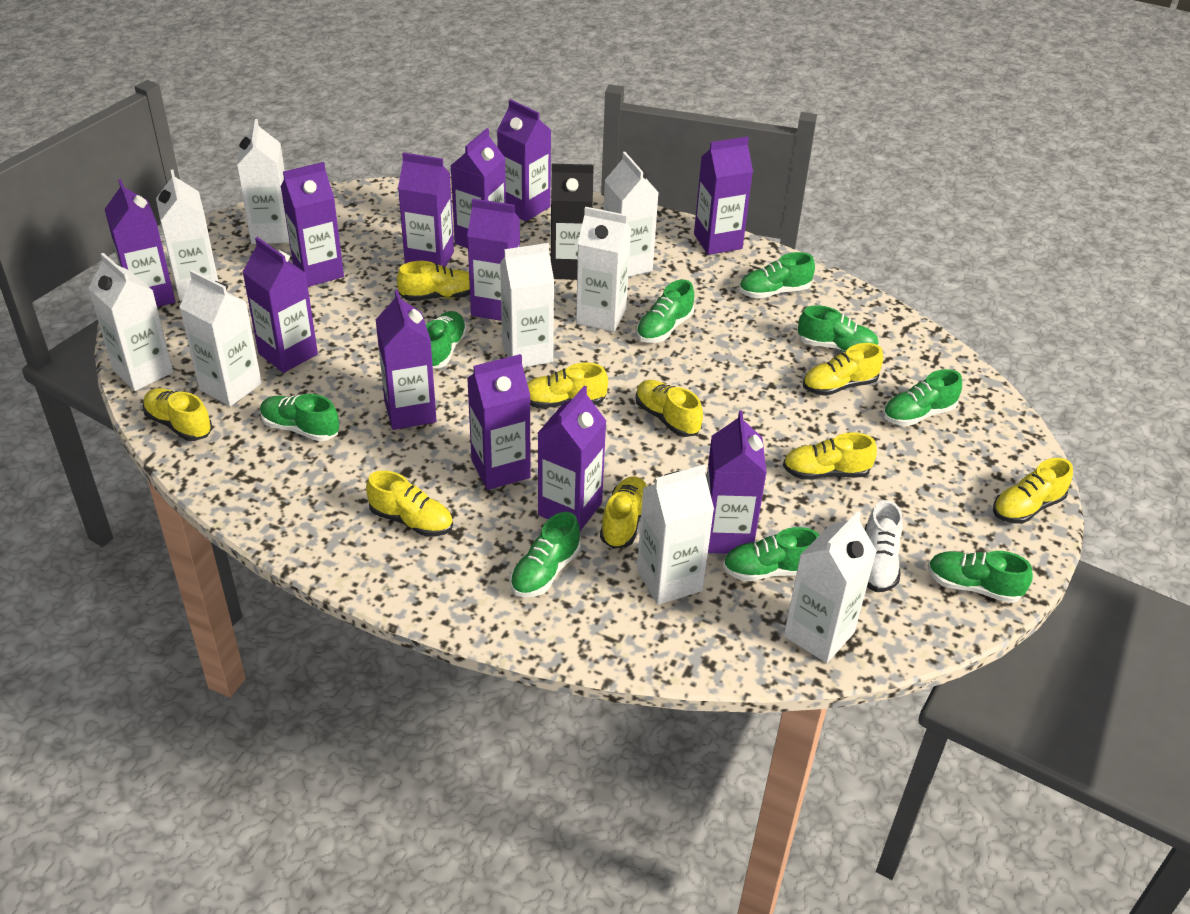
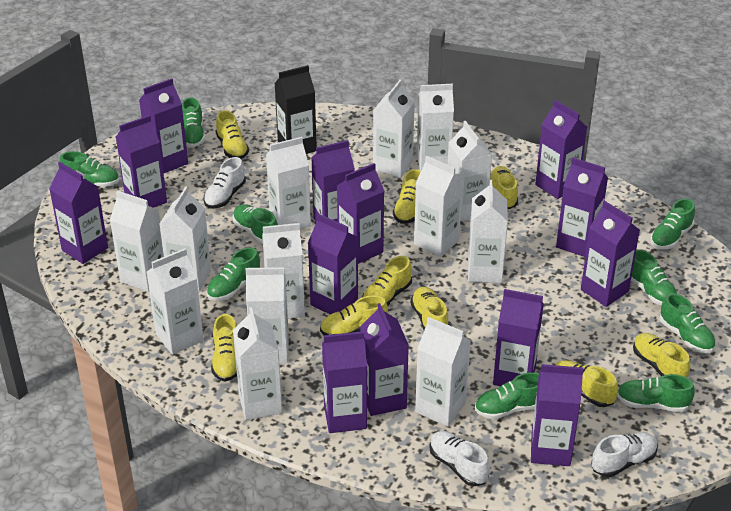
purple carton: 12 -> 13
white carton: 9 -> 13
white shoe: 1 -> 3

